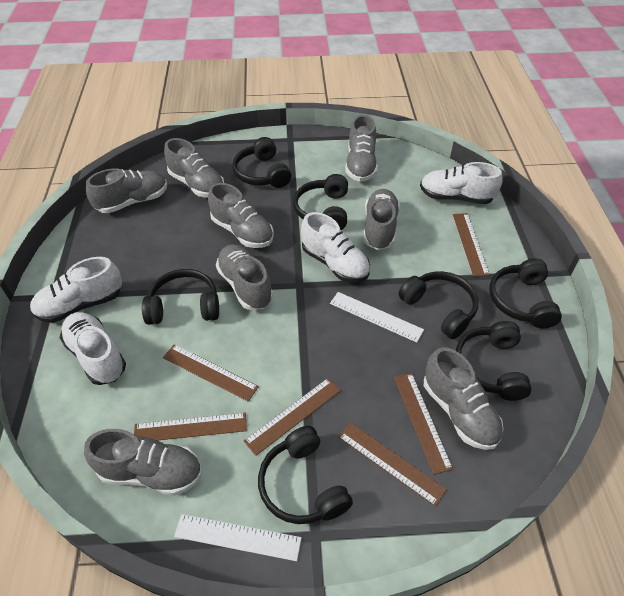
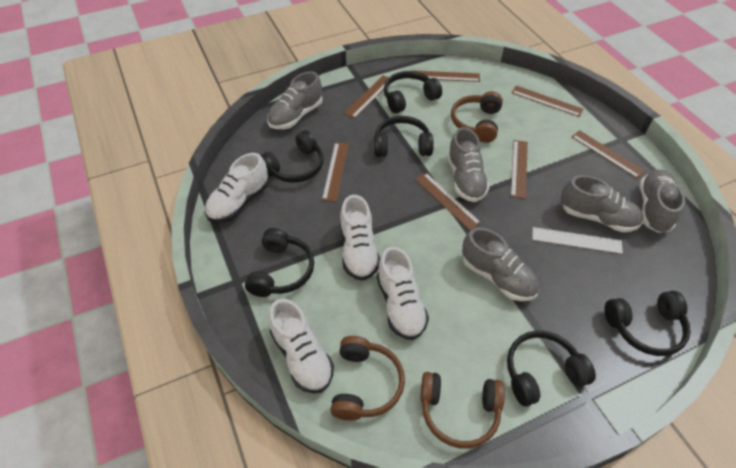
black headphones: 7 -> 6
brown headphones: 0 -> 3
brown ruler: 6 -> 7
grey shoe: 8 -> 5
white ruler: 2 -> 1

